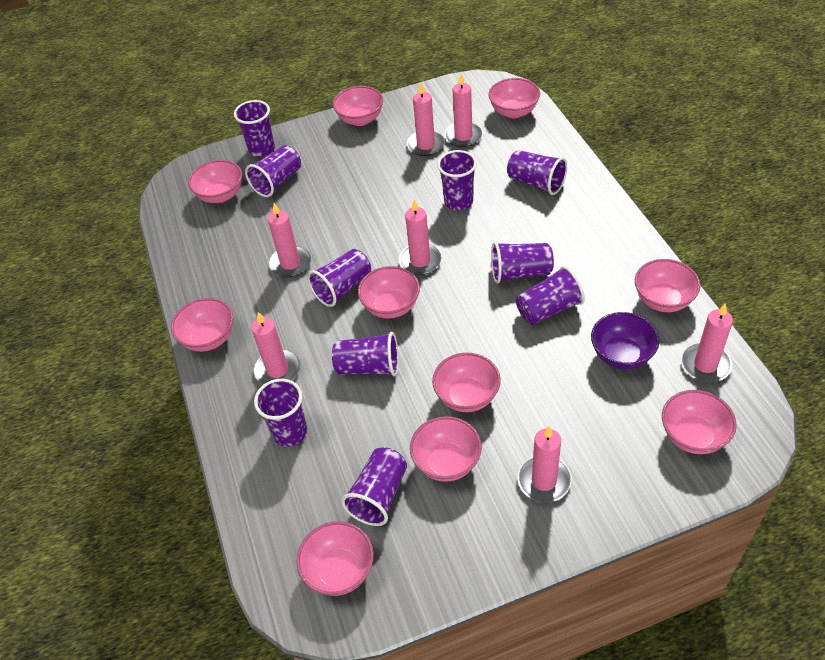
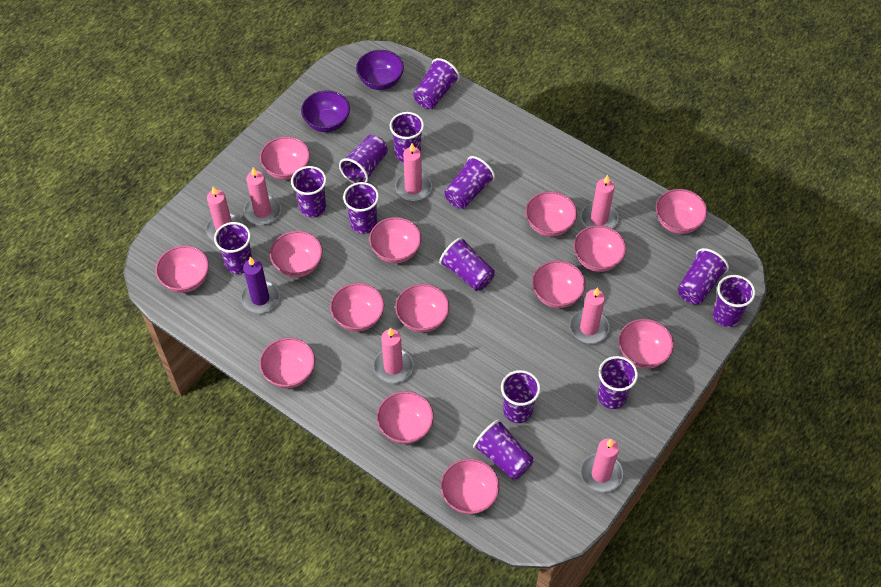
pink bowl: 10 -> 14
purple bowl: 1 -> 2
purple candle: 0 -> 1
purple cup: 10 -> 13

